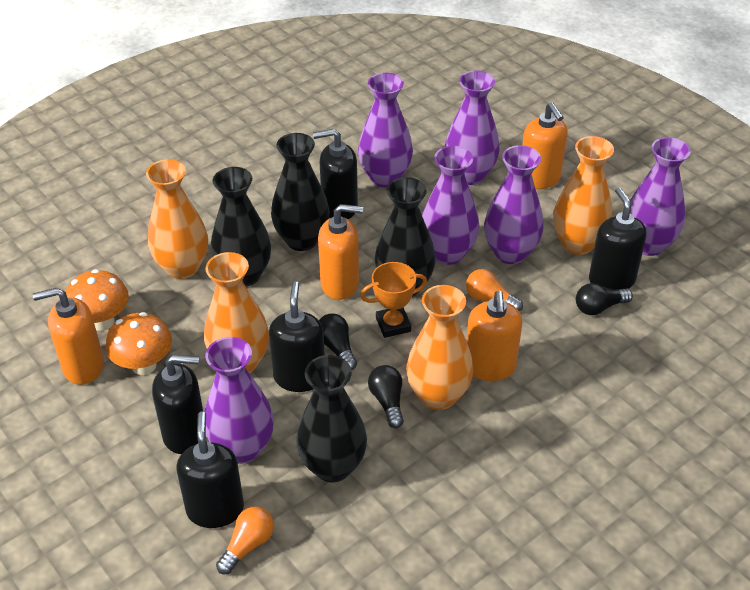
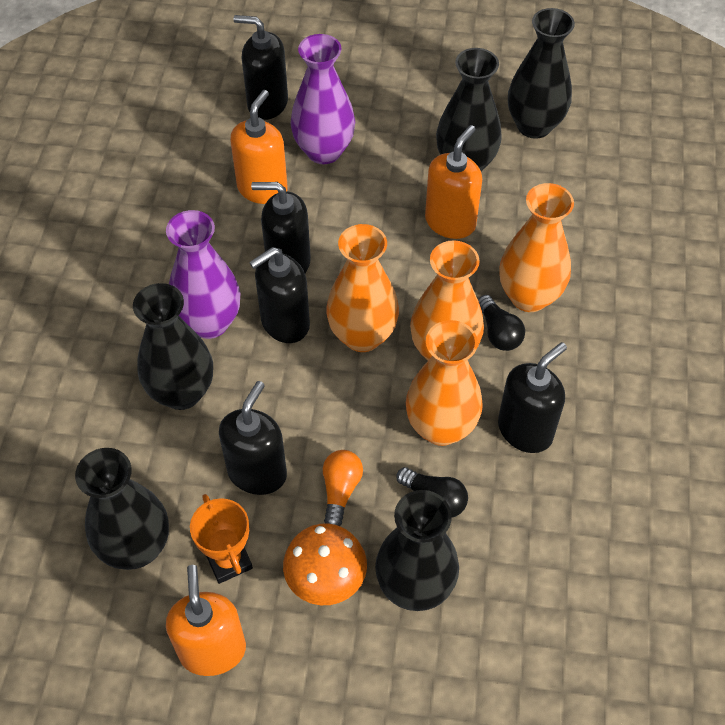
black light bulb: 3 -> 2
black vase: 4 -> 5
orange light bulb: 2 -> 1
orange mushroom: 2 -> 1
orange soap dispenser: 4 -> 3
purple vase: 6 -> 2

